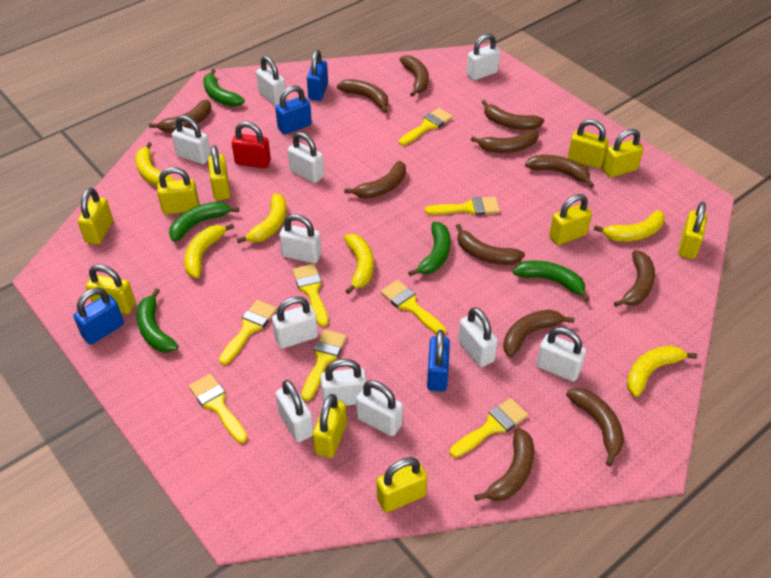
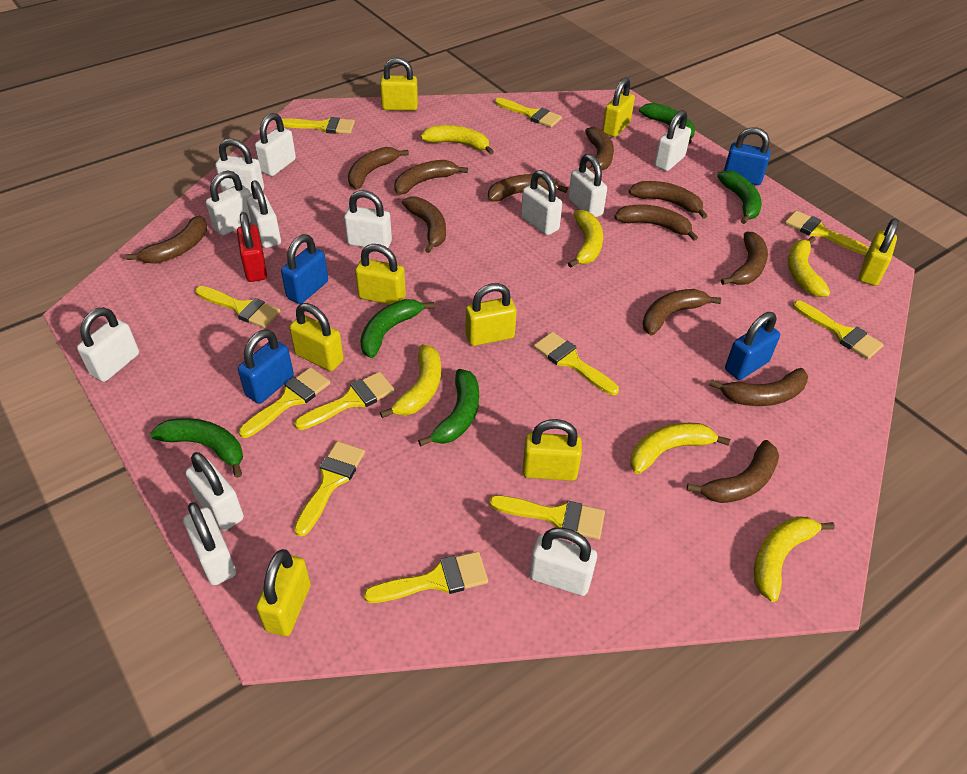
white padlock: 11 -> 12
yellow brush: 8 -> 11
yellow padlock: 10 -> 8

